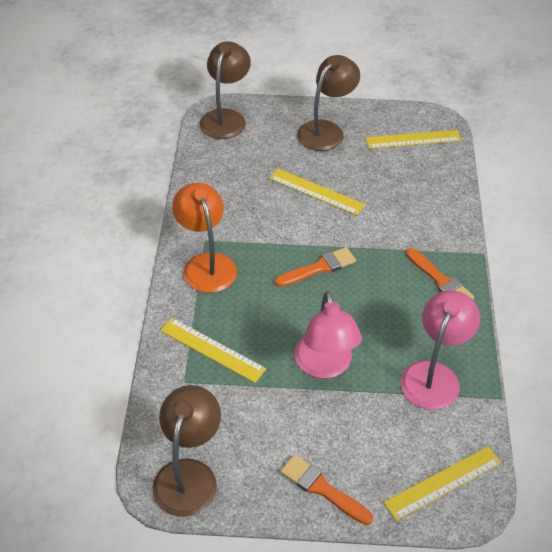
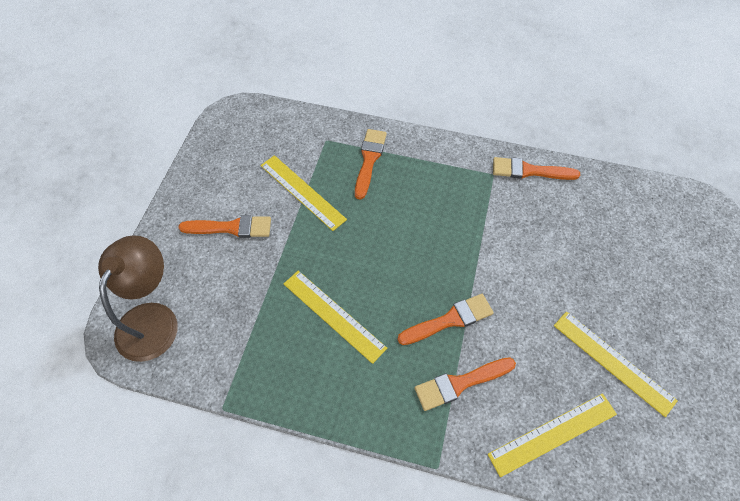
brown lamp: 3 -> 1
orange brush: 3 -> 5
orange lamp: 1 -> 0
pink lamp: 2 -> 0

